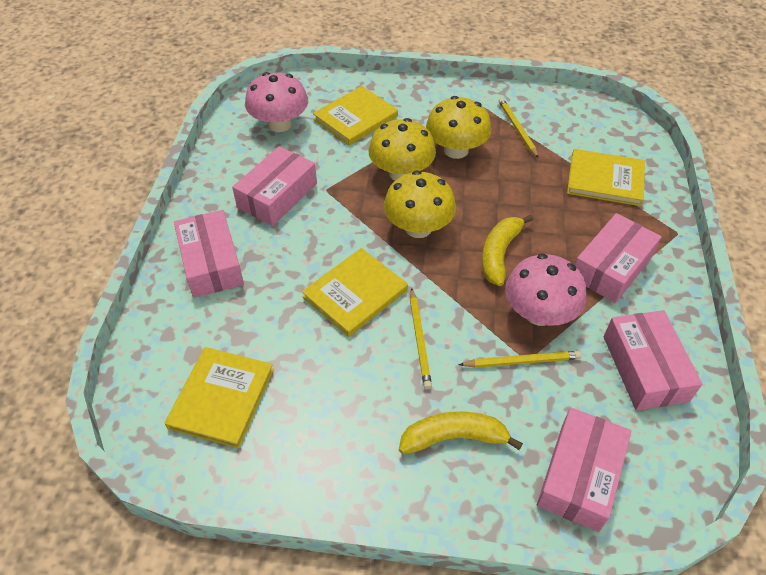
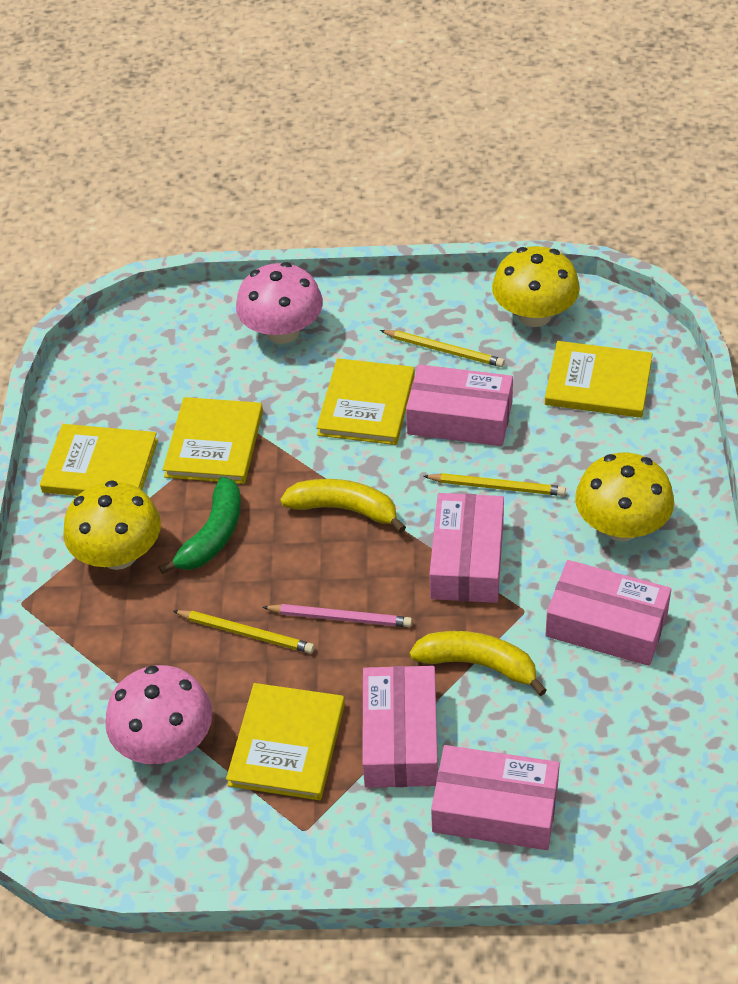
green banana: 0 -> 1
pink pencil: 0 -> 1
yellow book: 4 -> 5

